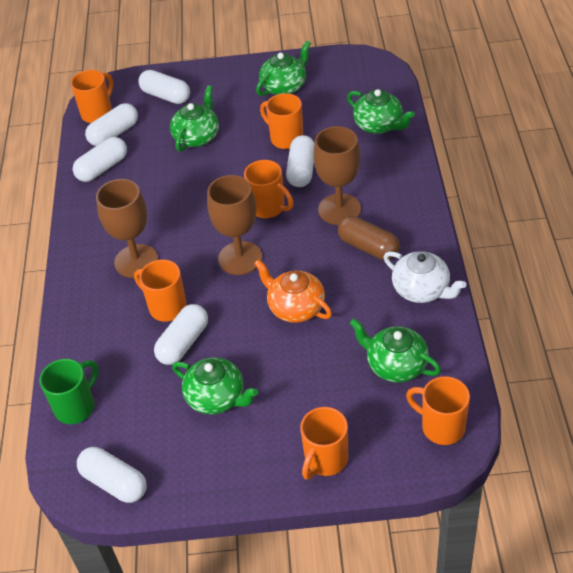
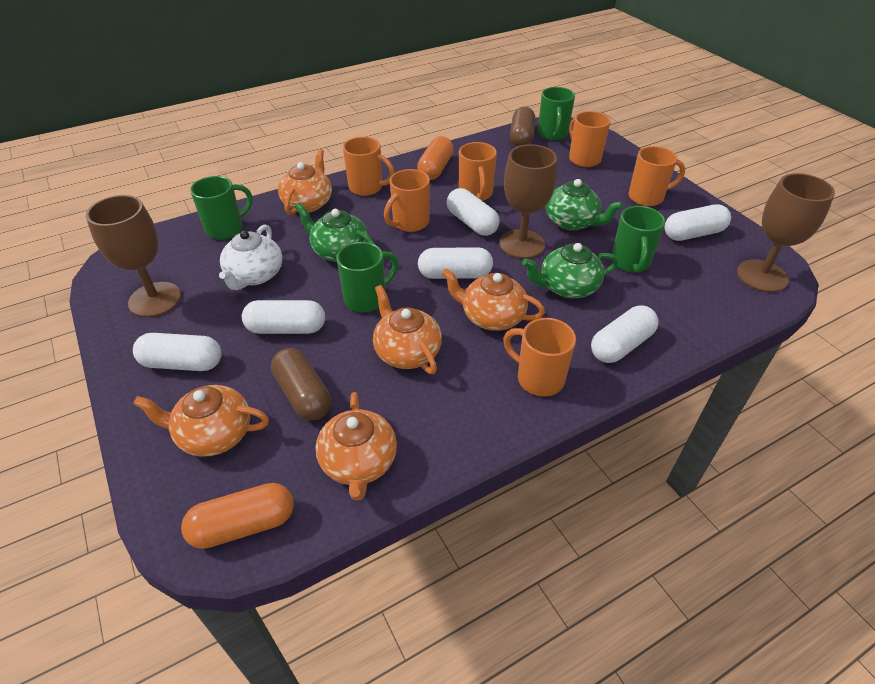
brown capsule: 1 -> 2
green mug: 1 -> 4
green teapot: 5 -> 3
orange capsule: 0 -> 2
orange teapot: 1 -> 5

